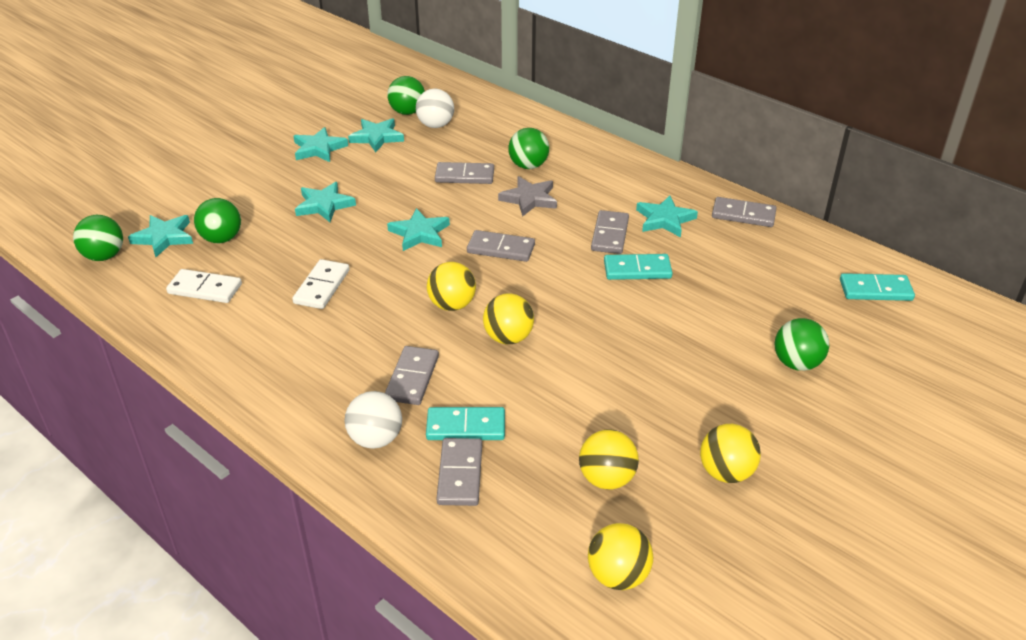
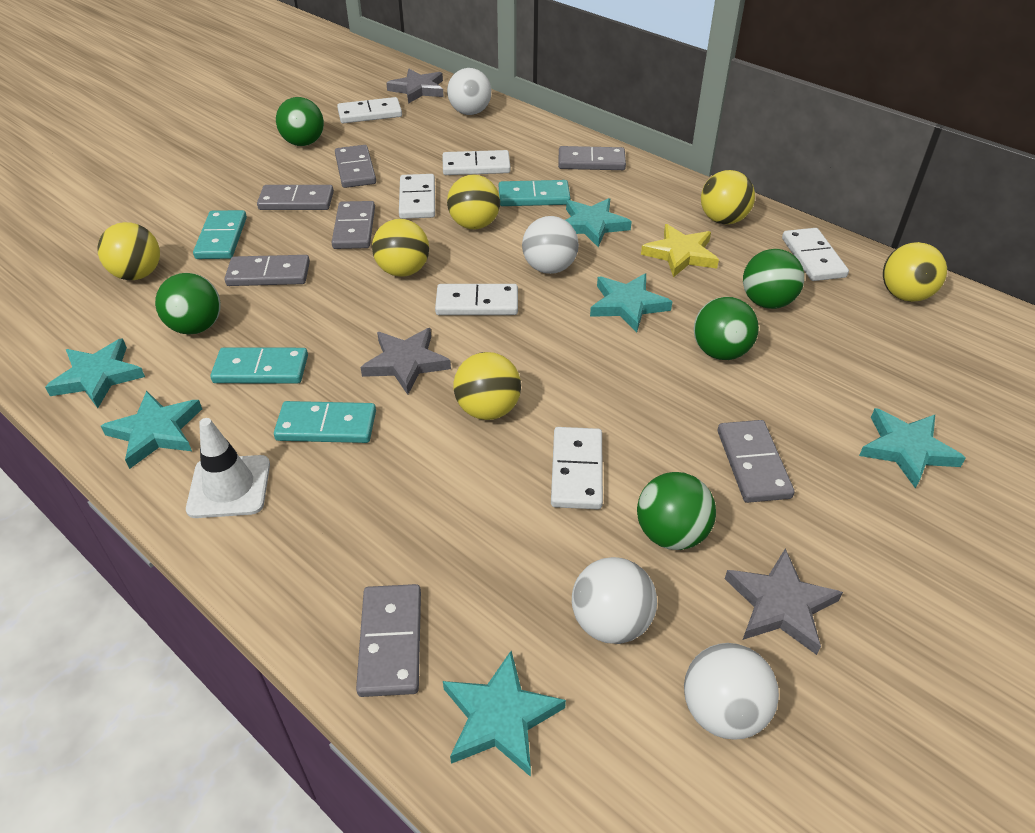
grey domino: 6 -> 7
grey star: 1 -> 3
turquoise domino: 3 -> 4
white ball: 2 -> 4
white domino: 2 -> 6
white traffic cone: 0 -> 1
yellow ball: 5 -> 6
yellow star: 0 -> 1

